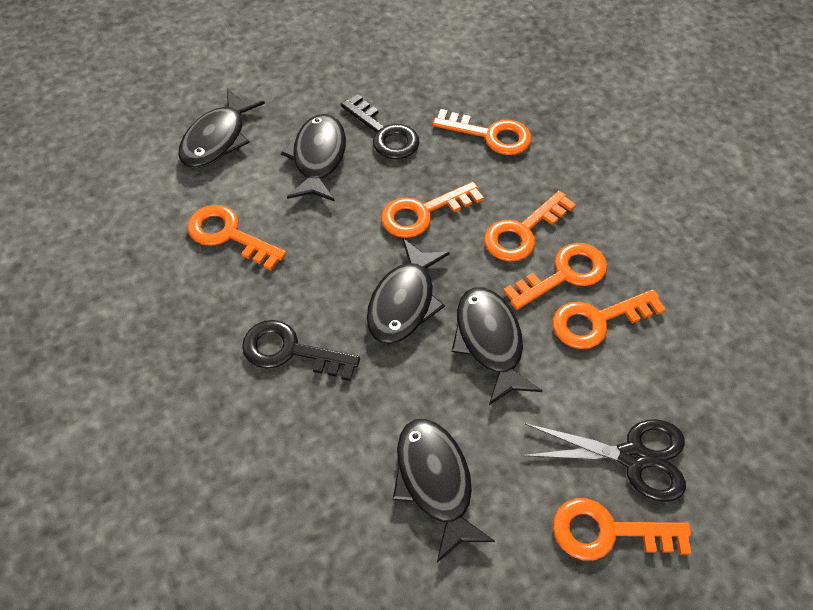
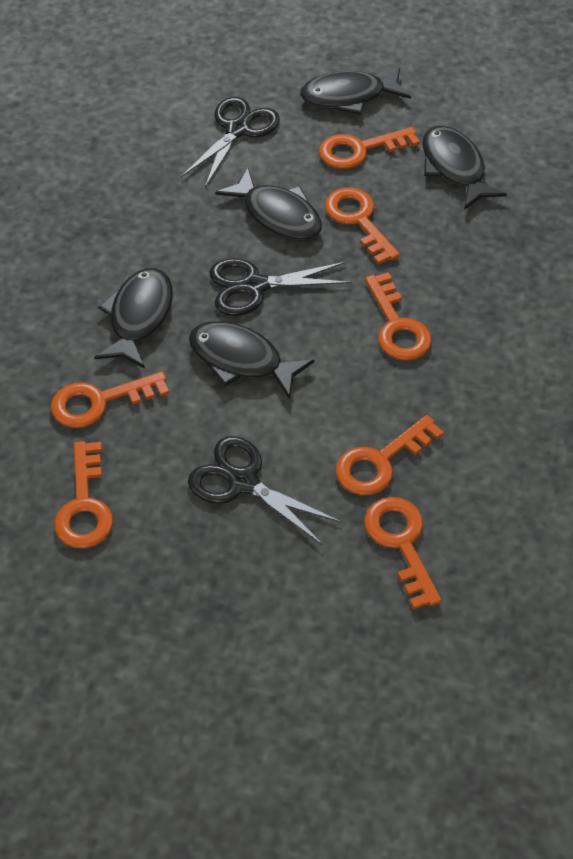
black key: 2 -> 0
black scissors: 1 -> 3

